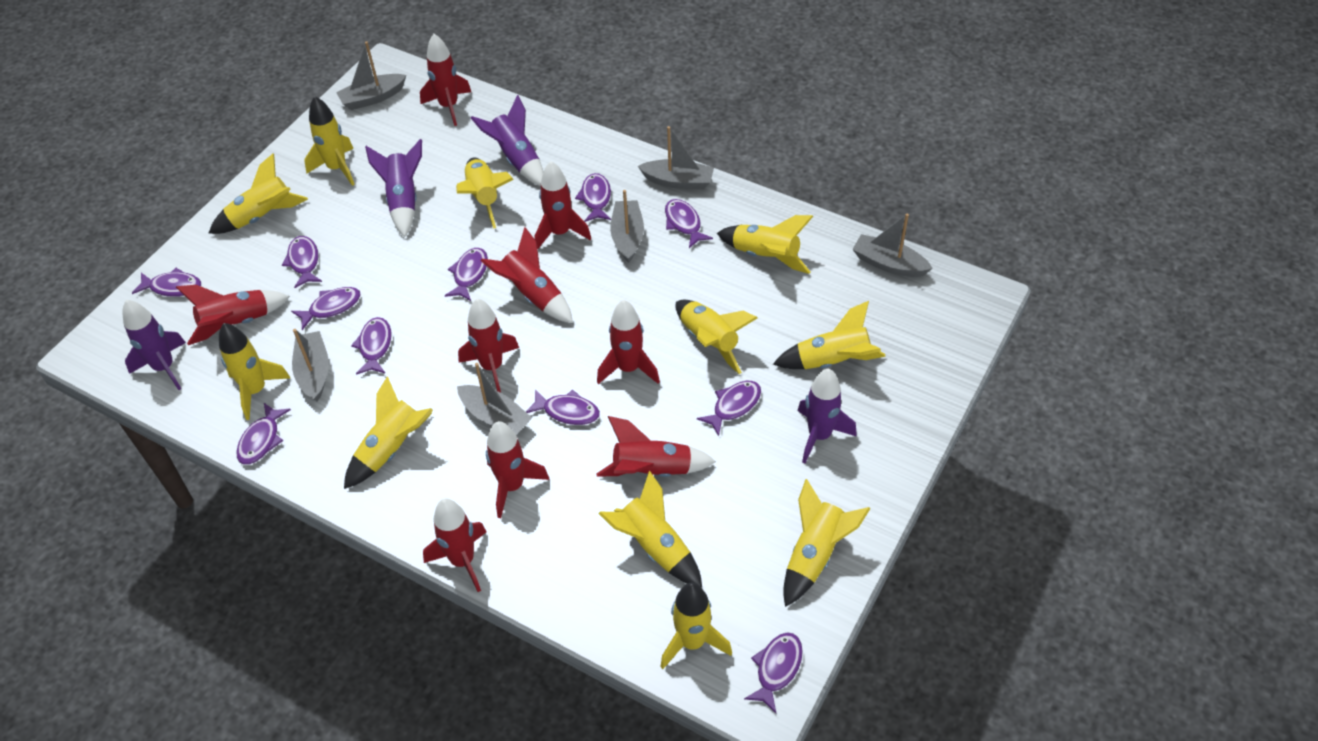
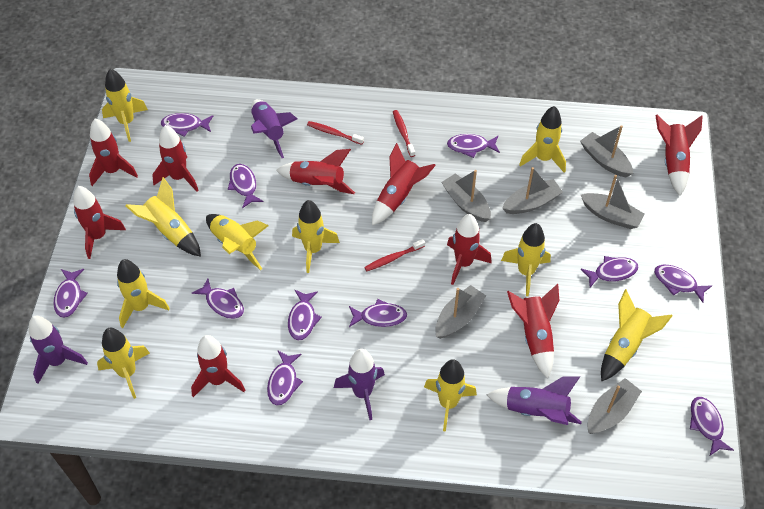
red toothbrush: 0 -> 3
yellow rocket: 11 -> 10

